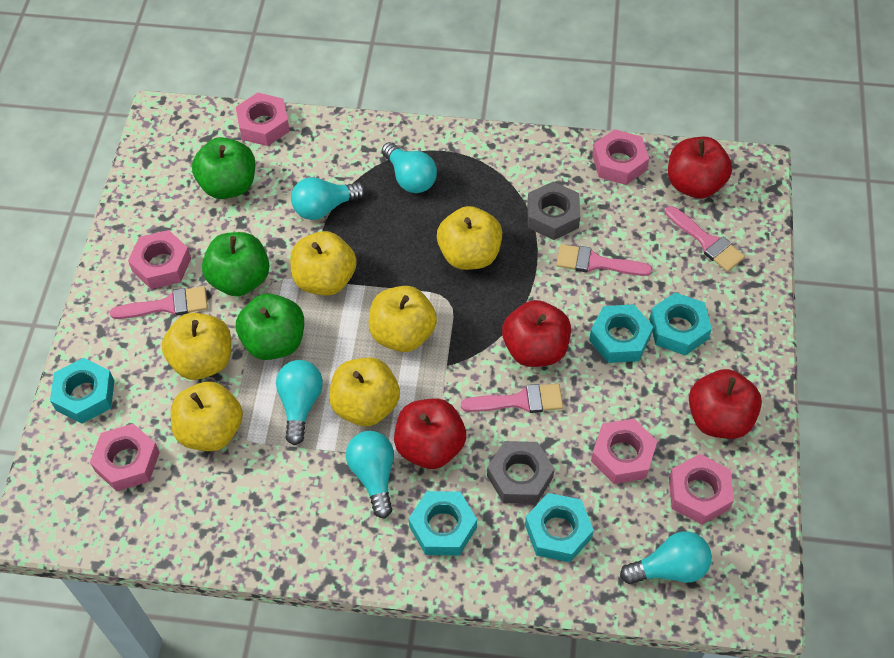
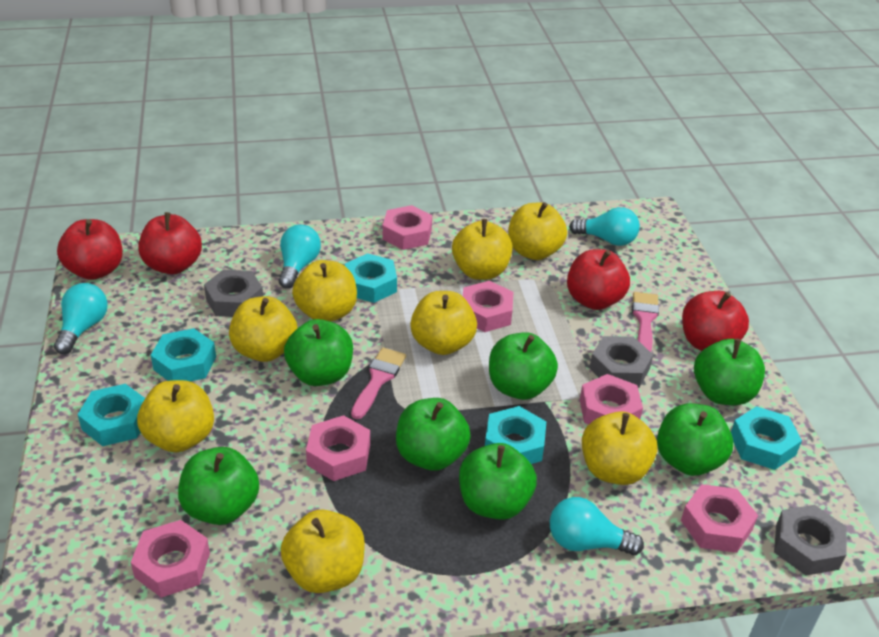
green apple: 3 -> 7
grey nut: 2 -> 3
pink brush: 4 -> 2
turquoise light bulb: 5 -> 4
yellow apple: 6 -> 8

